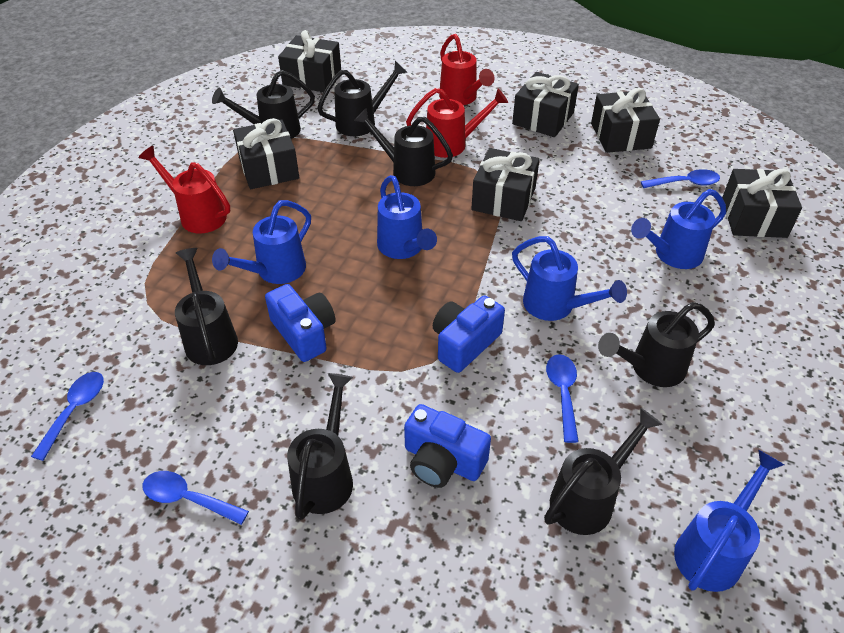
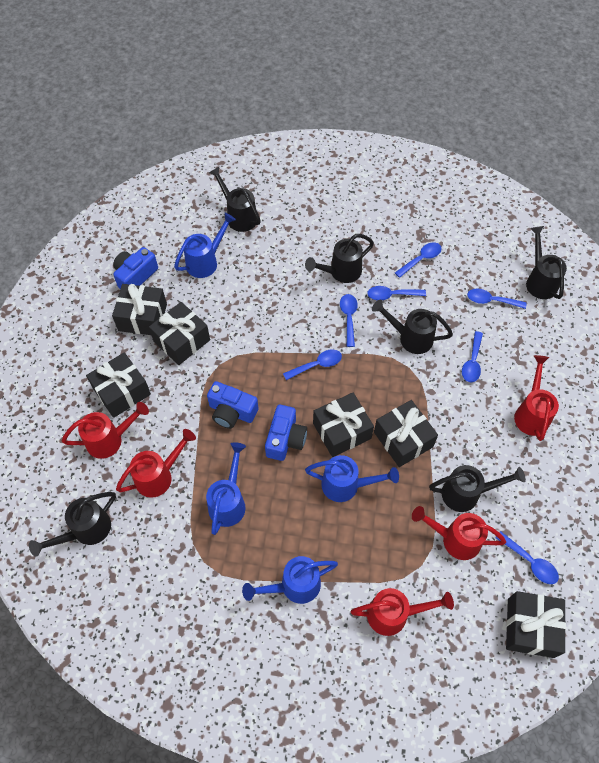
black watering can: 7 -> 6
blue spoon: 4 -> 7
blue watering can: 5 -> 4
red watering can: 3 -> 5

